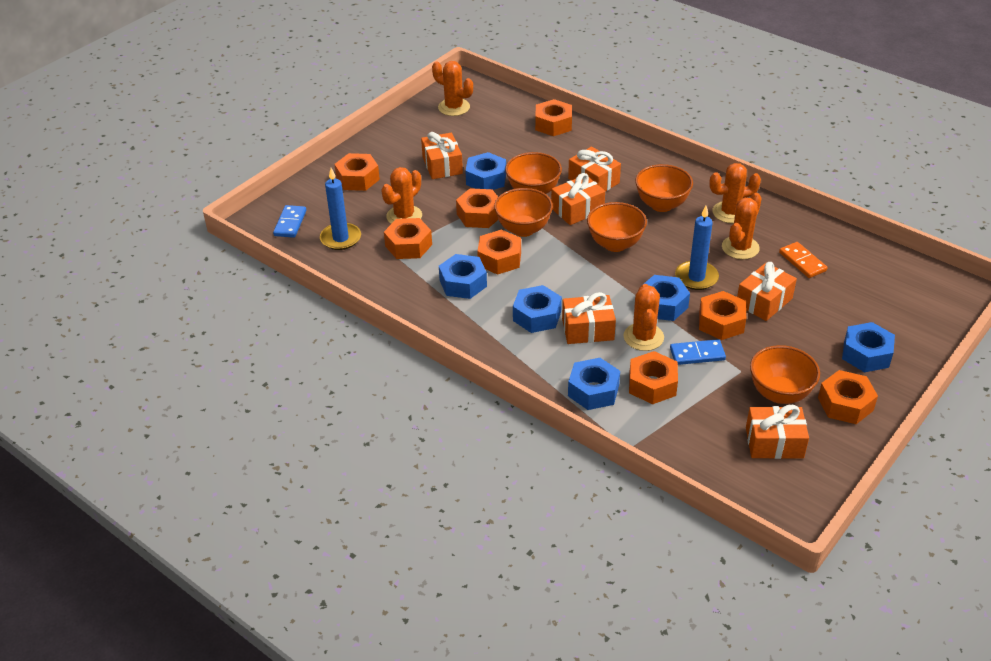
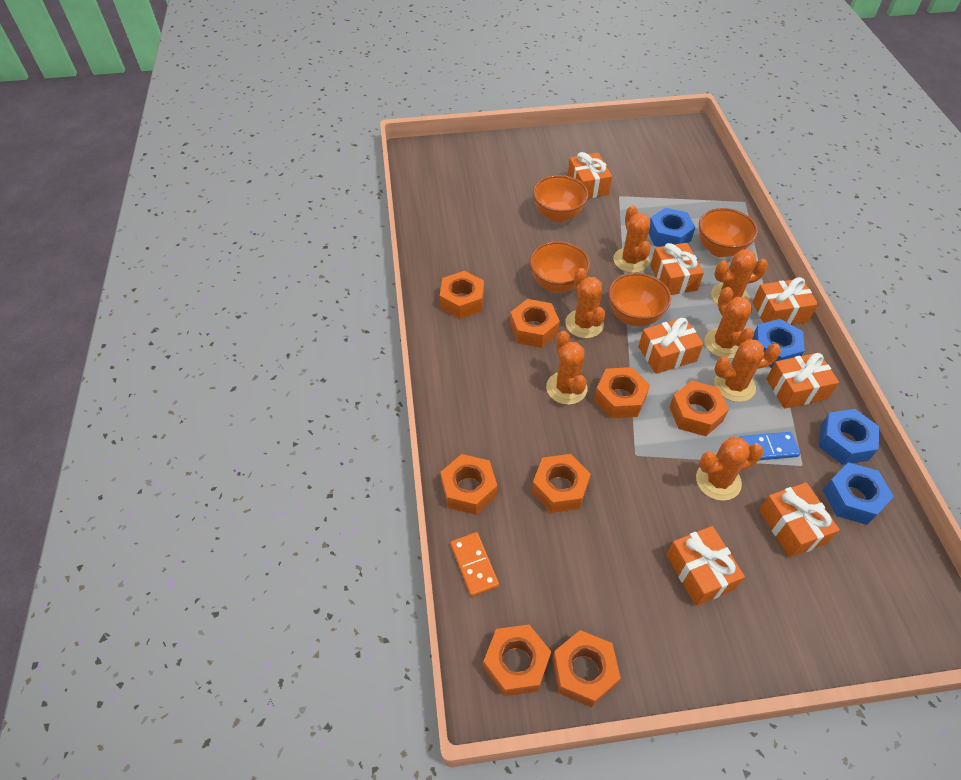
blue candle: 2 -> 0
blue domino: 2 -> 1
blue nut: 6 -> 4
orange bowl: 5 -> 4
orange cactus: 5 -> 7
orange gift: 6 -> 7

